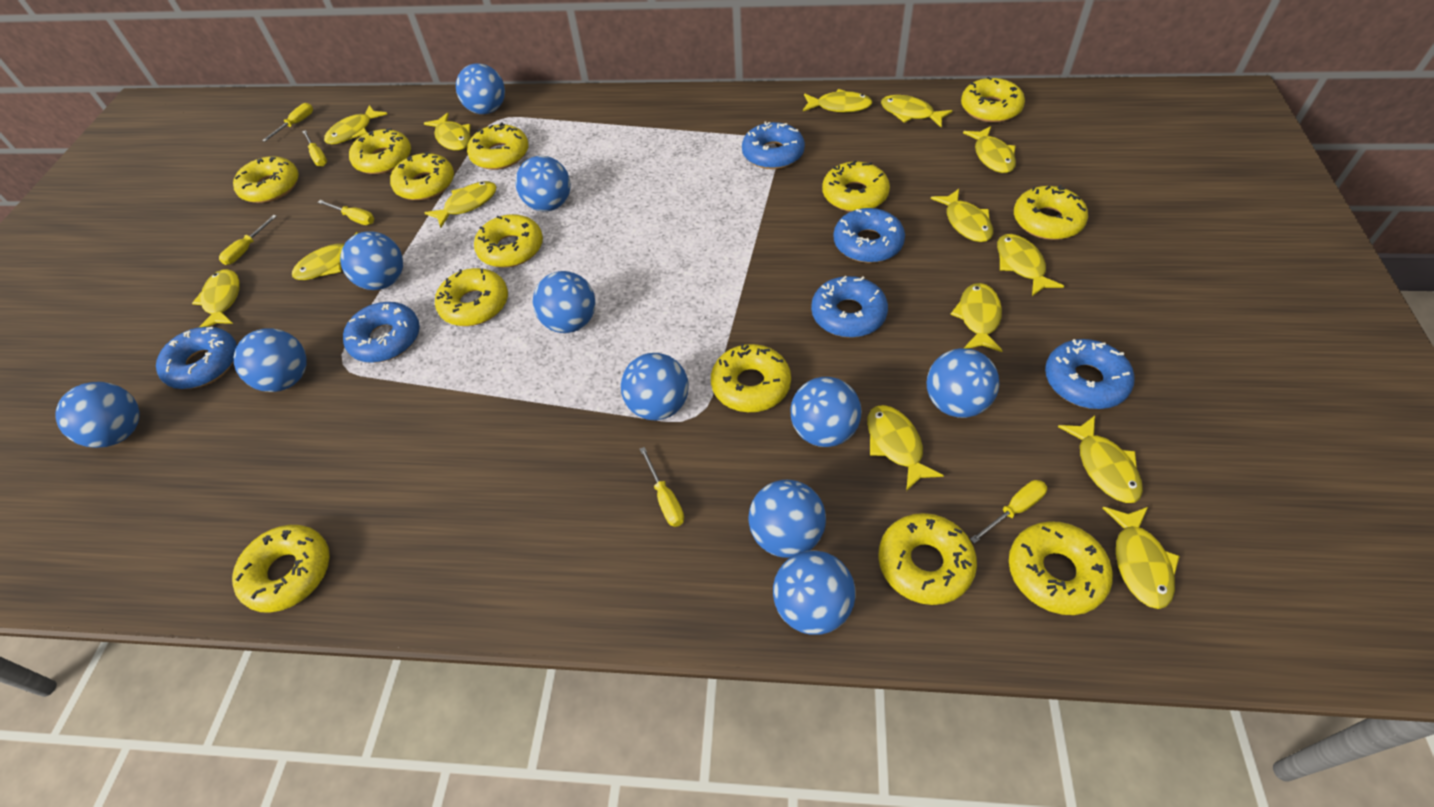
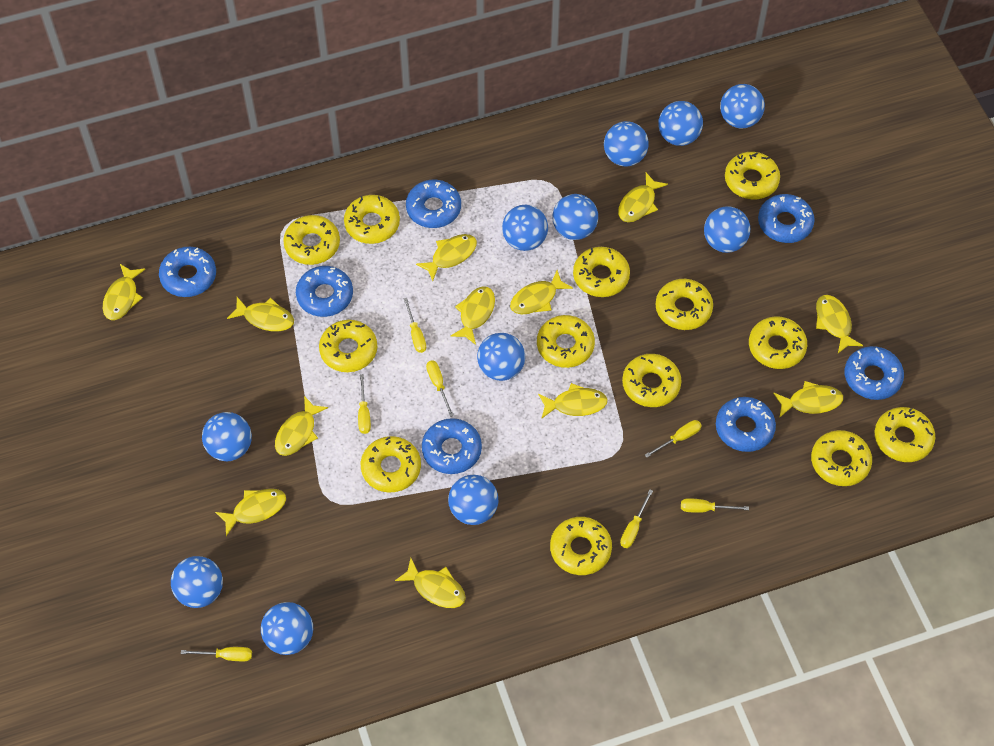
blue donut: 6 -> 7
yellow fish: 14 -> 12
yellow screwdriver: 6 -> 7

